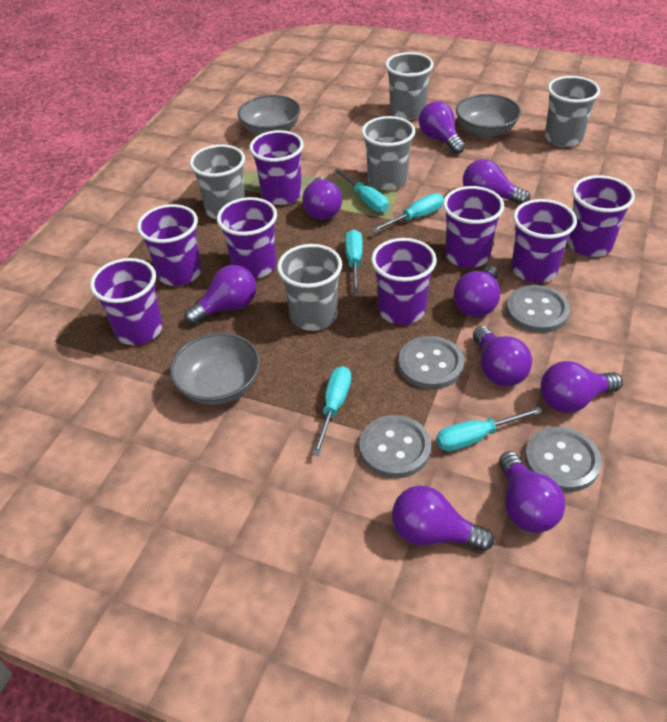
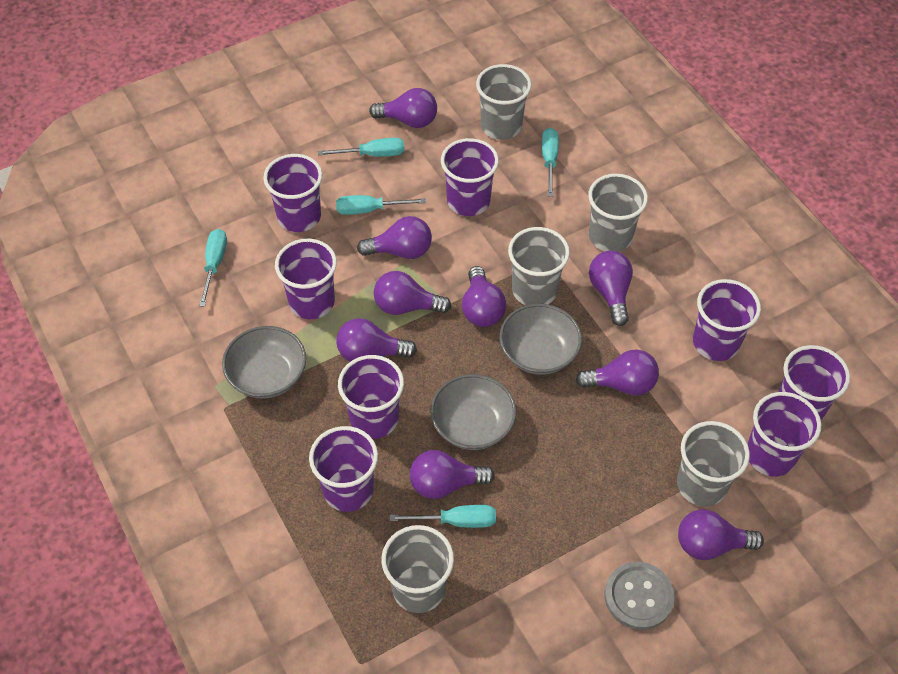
grey button: 4 -> 1

